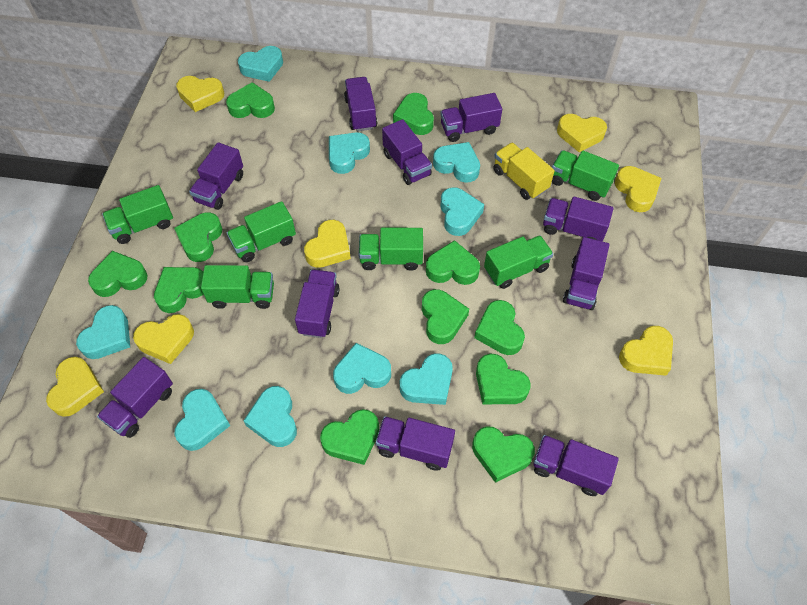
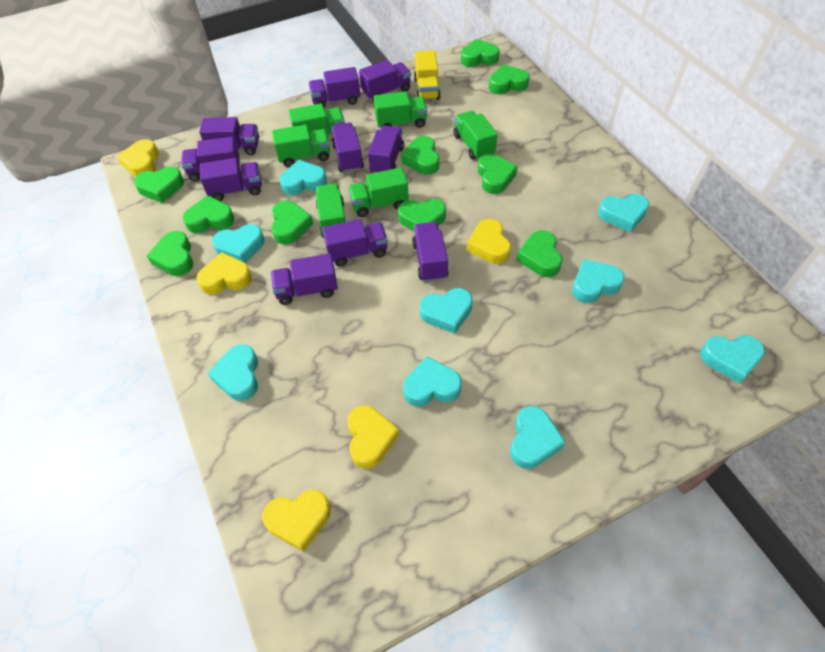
green heart: 11 -> 10
yellow heart: 7 -> 5

